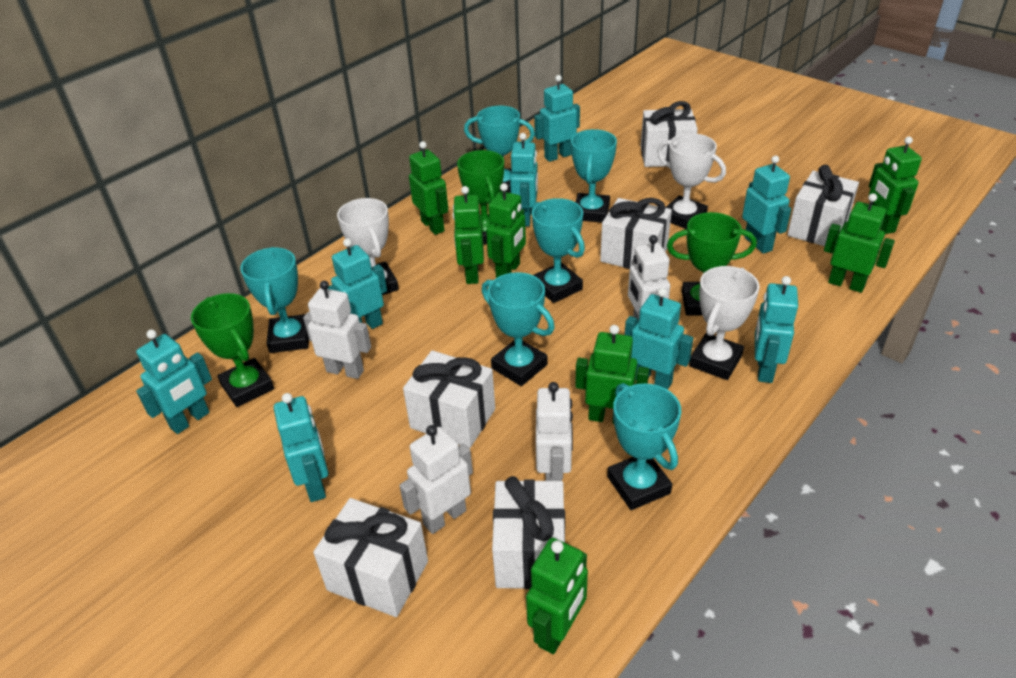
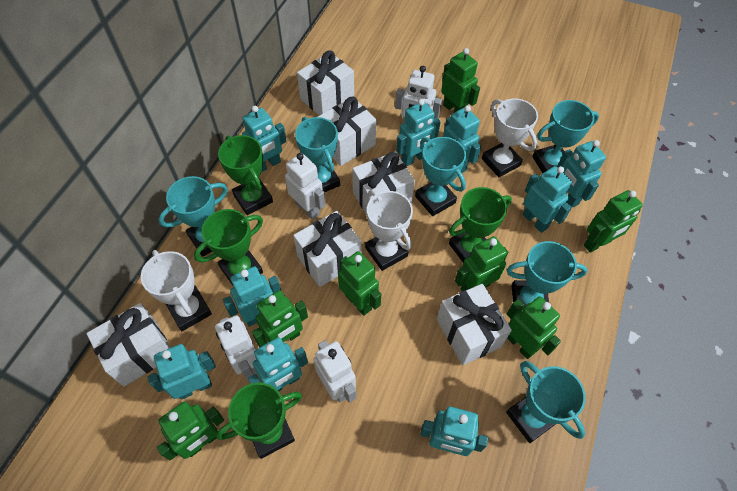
green trophy: 3 -> 4
turquoise robot: 8 -> 9

